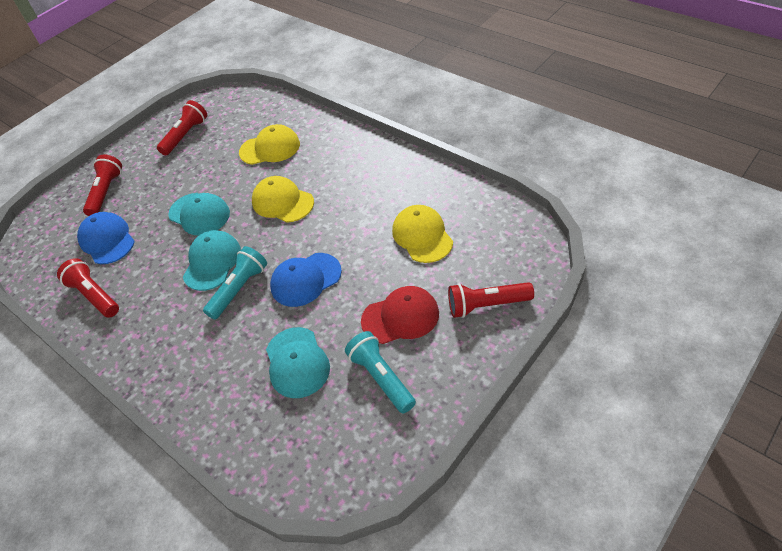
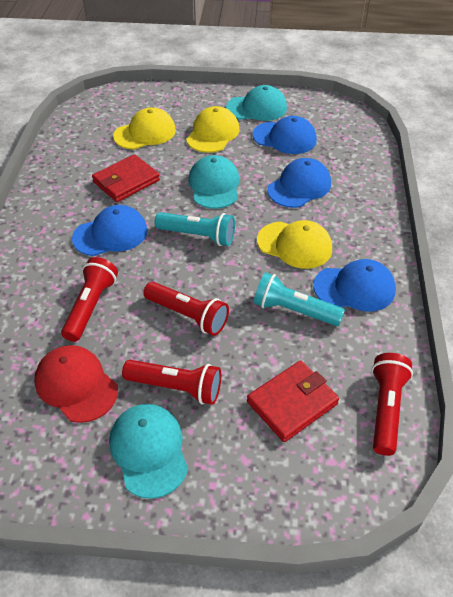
blue cap: 2 -> 4
red wallet: 0 -> 2

